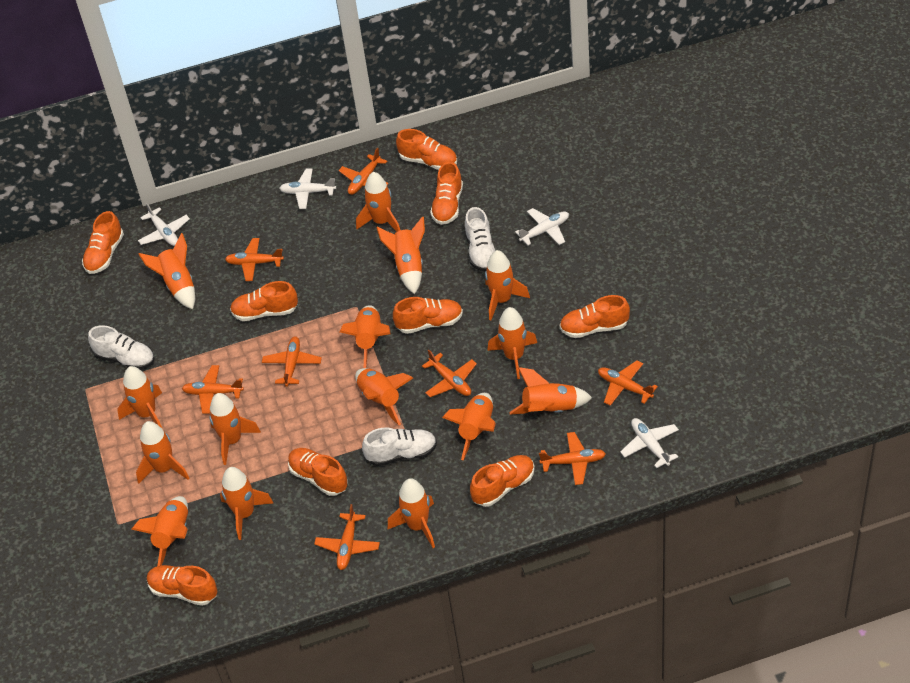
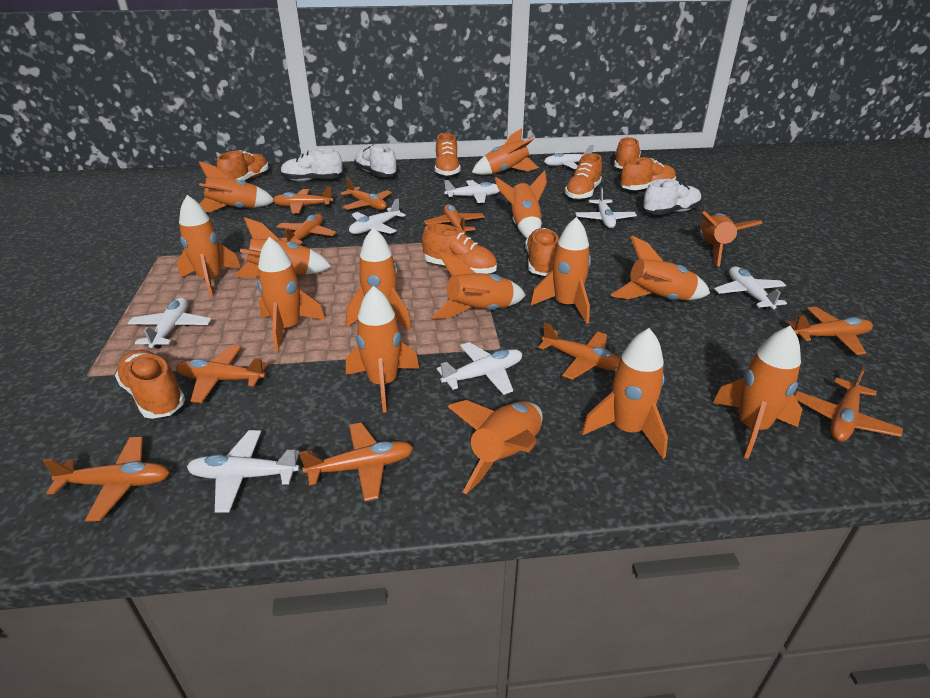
orange plane: 8 -> 10
orange shoe: 9 -> 8
white plane: 4 -> 8

